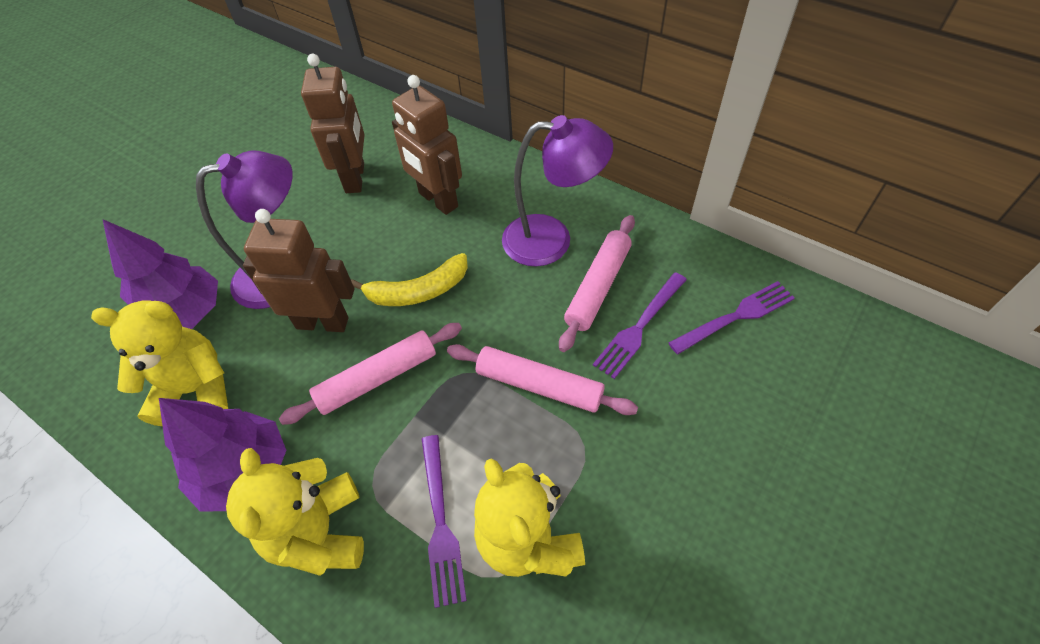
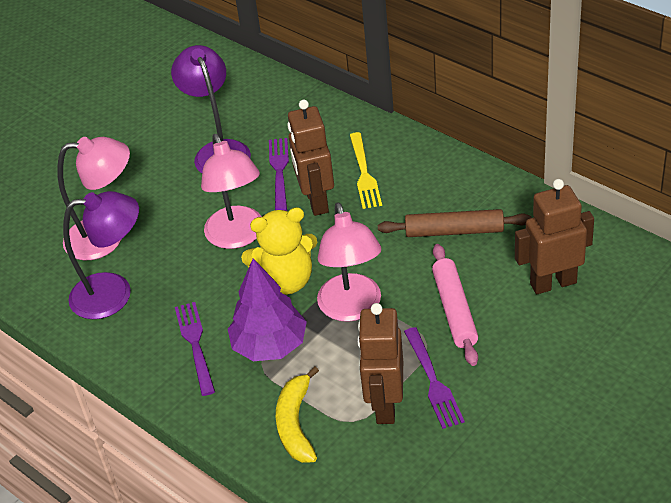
brown rolling pin: 0 -> 1
pink lamp: 0 -> 3
pink rolling pin: 3 -> 1
purple tree: 2 -> 1
yellow fork: 0 -> 1
yellow teddy bear: 3 -> 1

